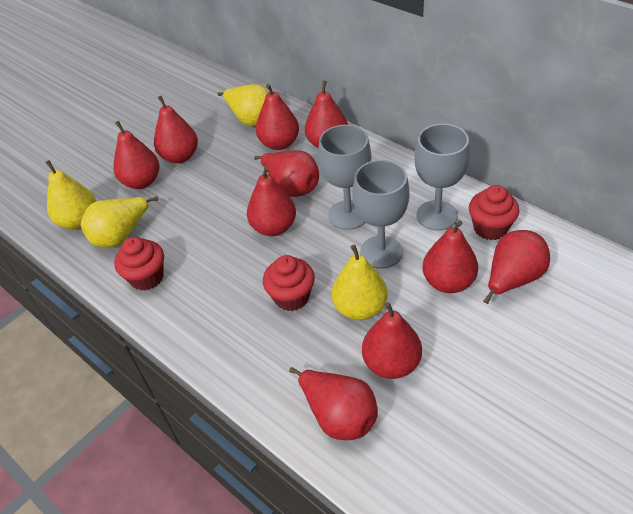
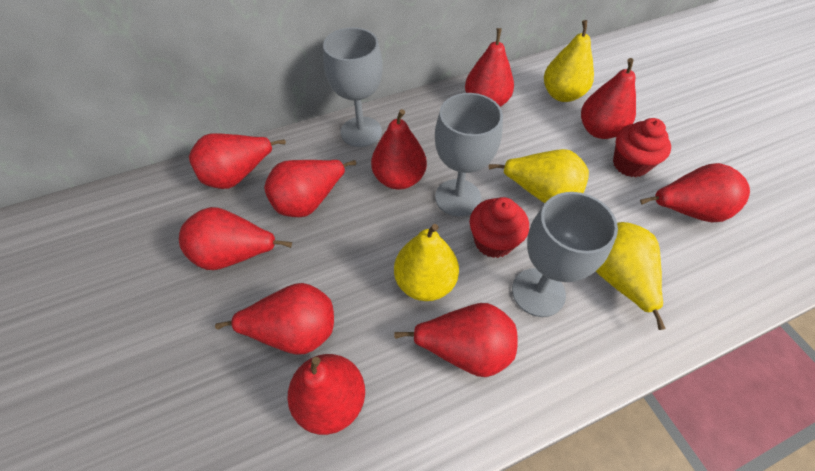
red cupcake: 3 -> 2

